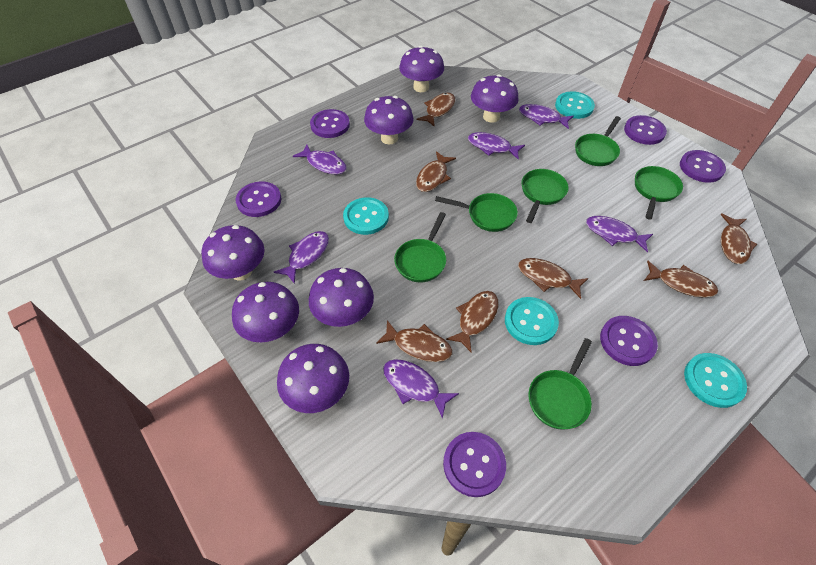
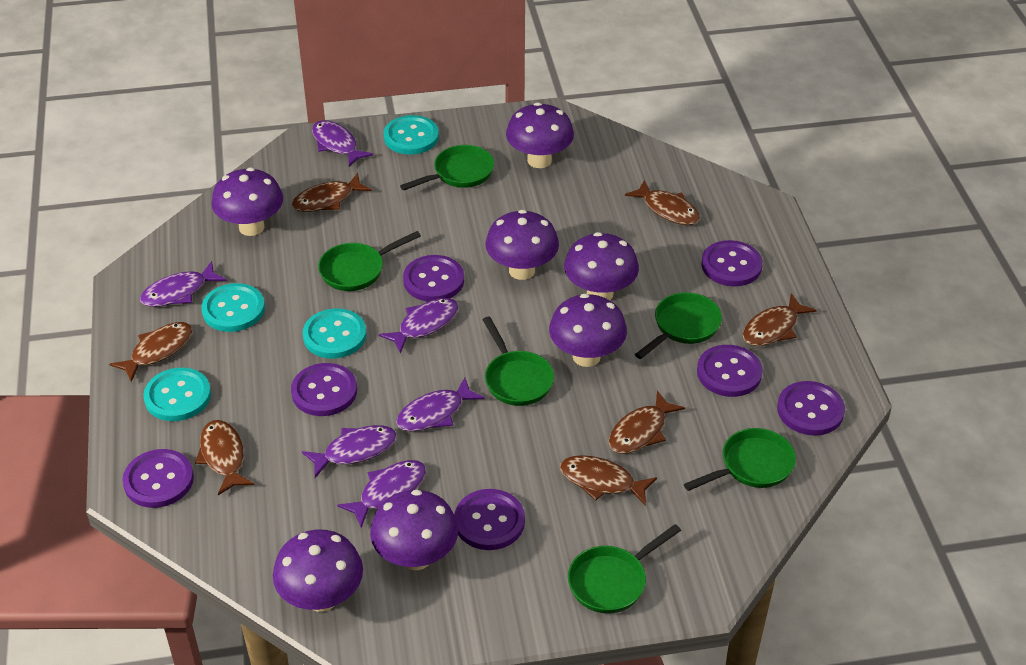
purple button: 6 -> 7

